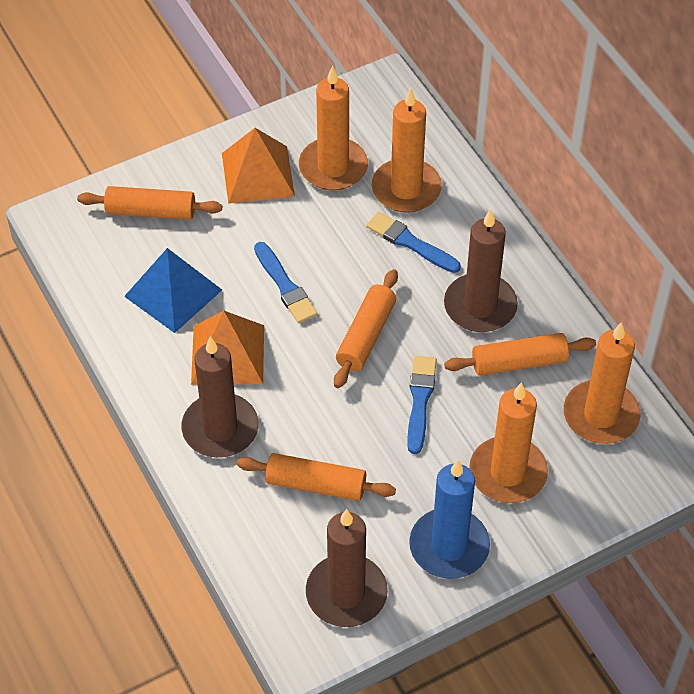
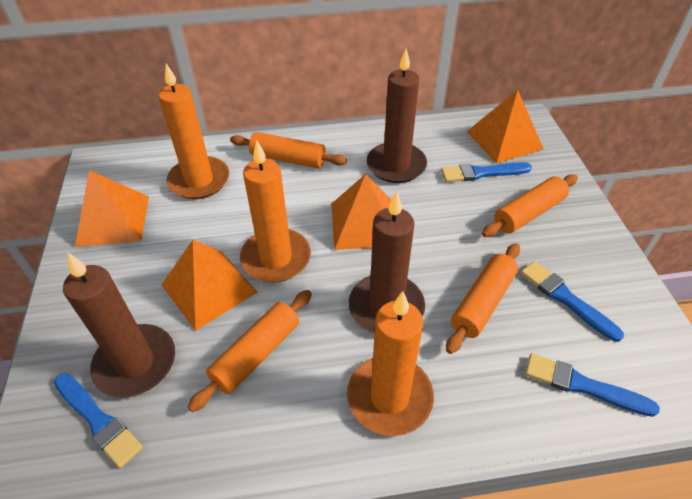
blue brush: 3 -> 4
blue candle: 1 -> 0
blue pyramid: 1 -> 0
orange candle: 4 -> 3
orange pyramid: 2 -> 4

